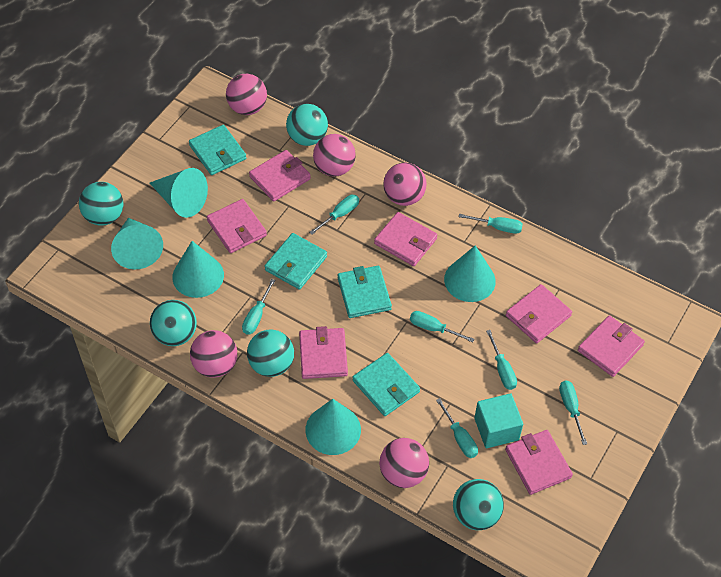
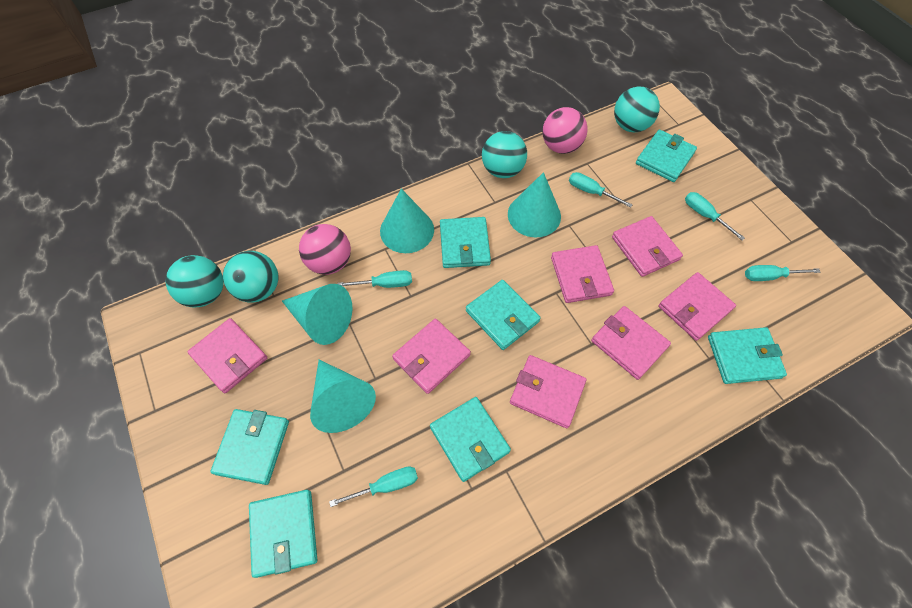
pink ball: 5 -> 2
turquoise ball: 5 -> 4
turquoise cone: 5 -> 4
turquoise cube: 1 -> 0
turquoise screwdriver: 7 -> 5
turquoise wallet: 4 -> 7

